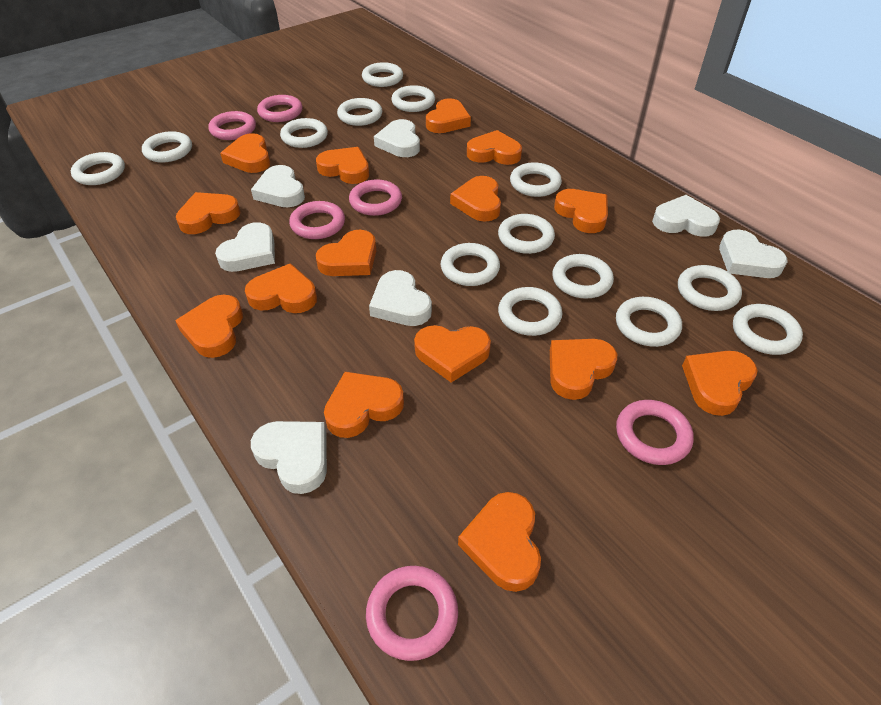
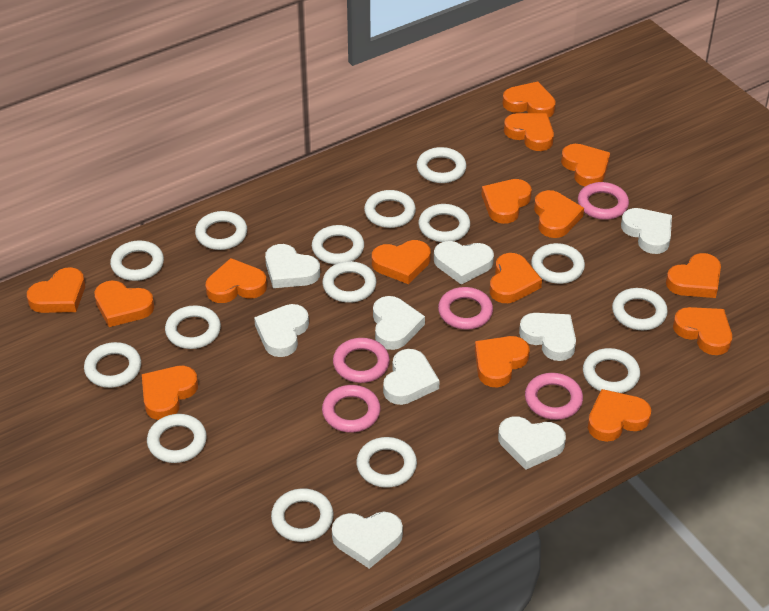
pink ring: 6 -> 5
white heart: 7 -> 9
white ring: 14 -> 15

